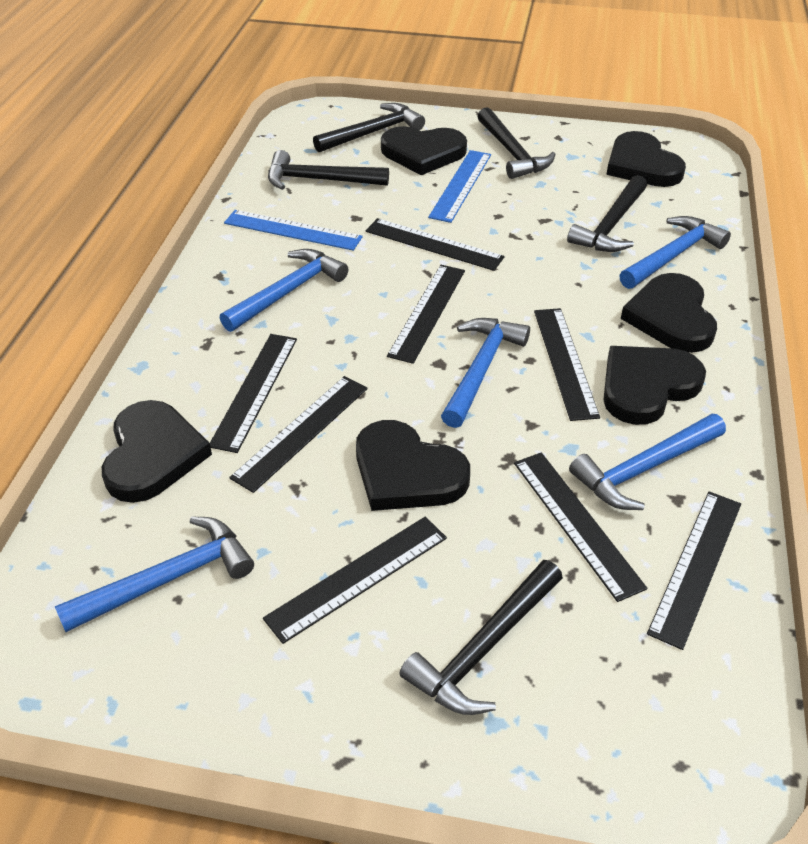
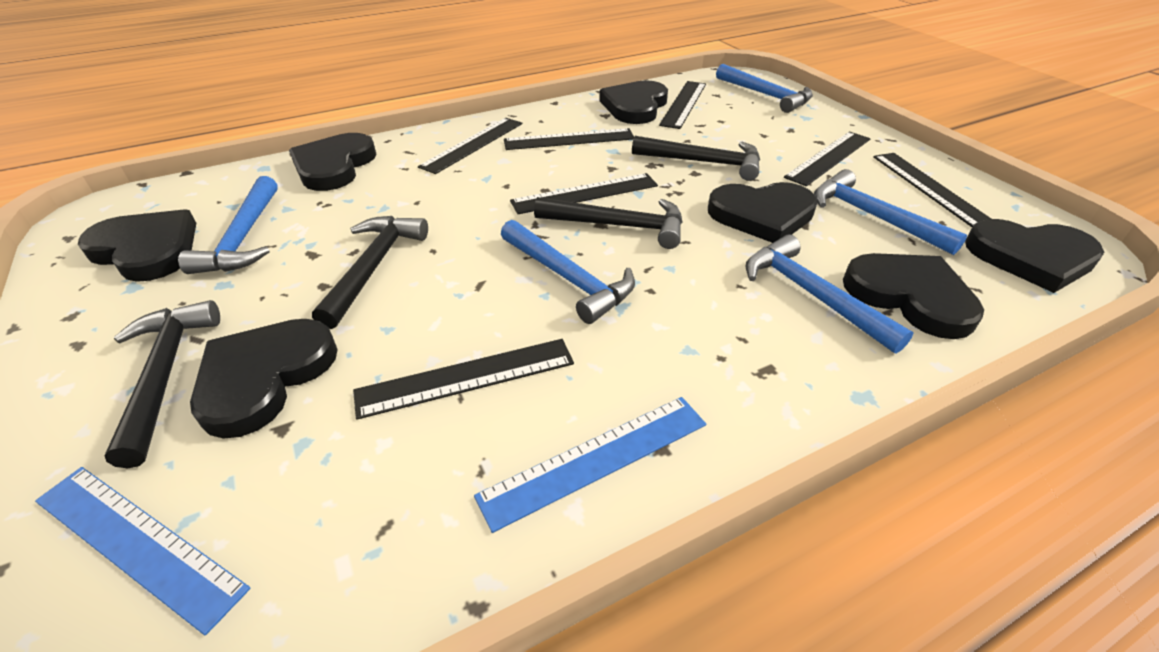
black hammer: 5 -> 4
black heart: 6 -> 7
black ruler: 8 -> 7

